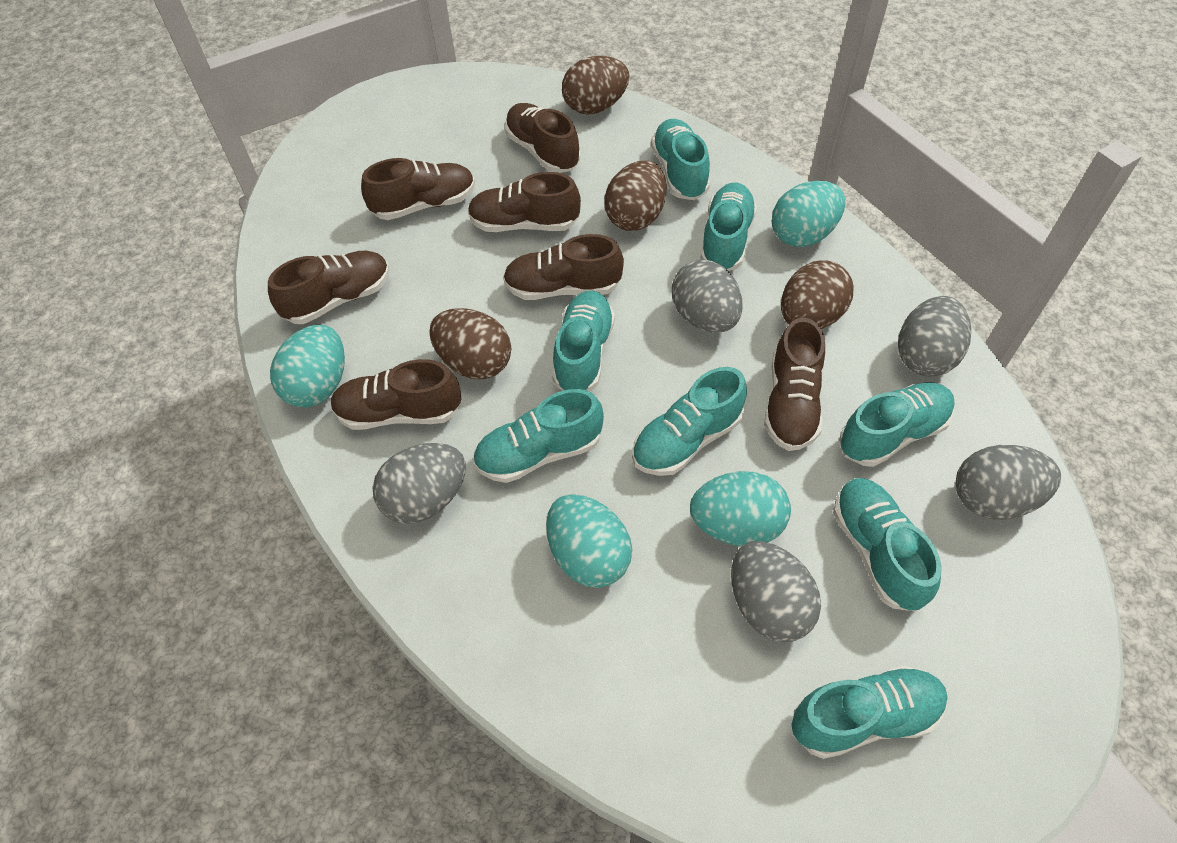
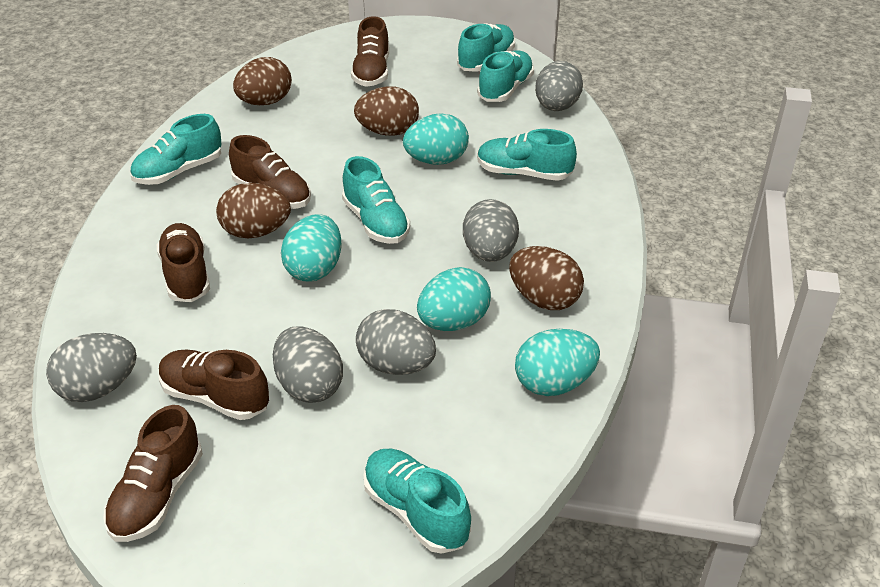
brown shoe: 7 -> 5
turquoise shoe: 8 -> 6

